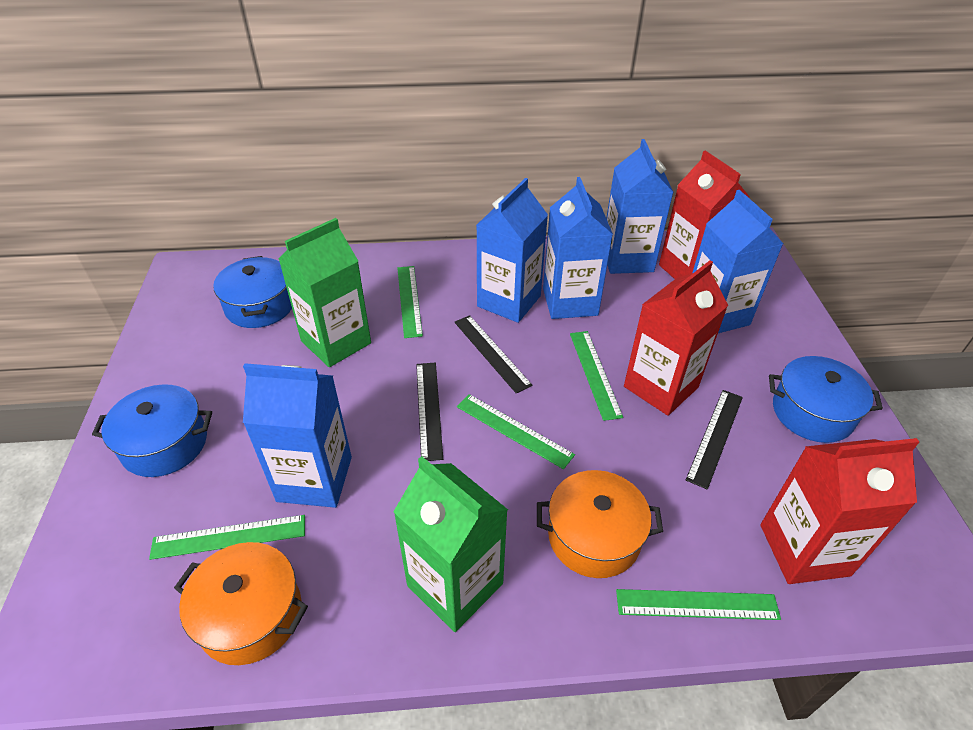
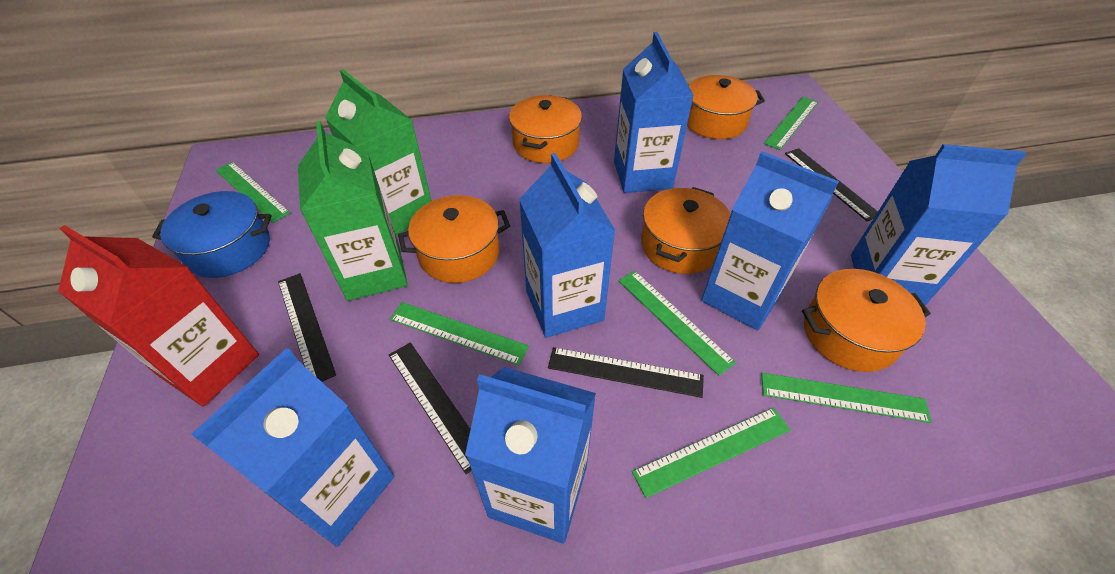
black ruler: 3 -> 4
blue carton: 5 -> 6
blue pot: 3 -> 1
green ruler: 5 -> 6
orange pot: 2 -> 5
red carton: 3 -> 1

